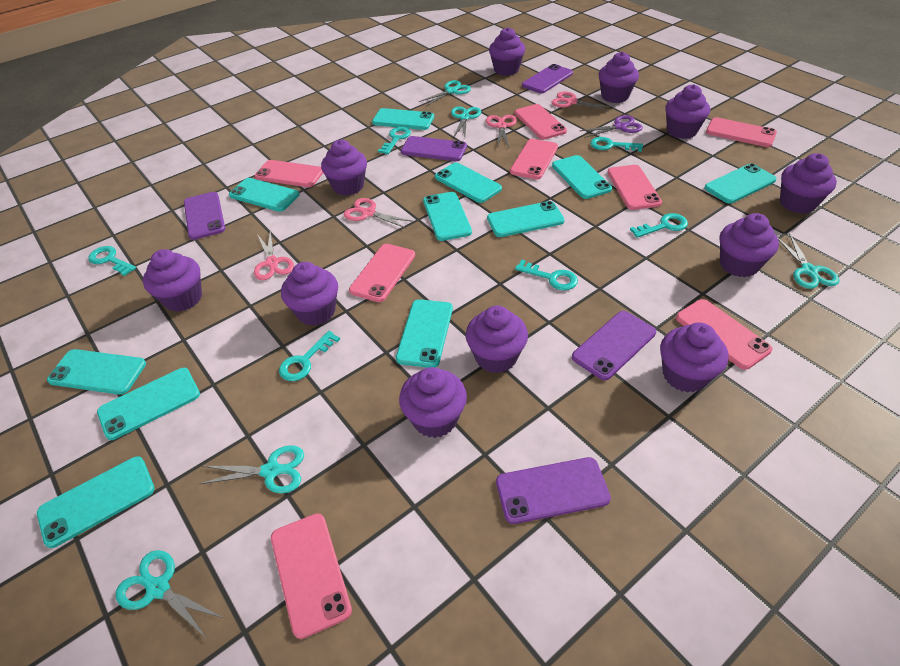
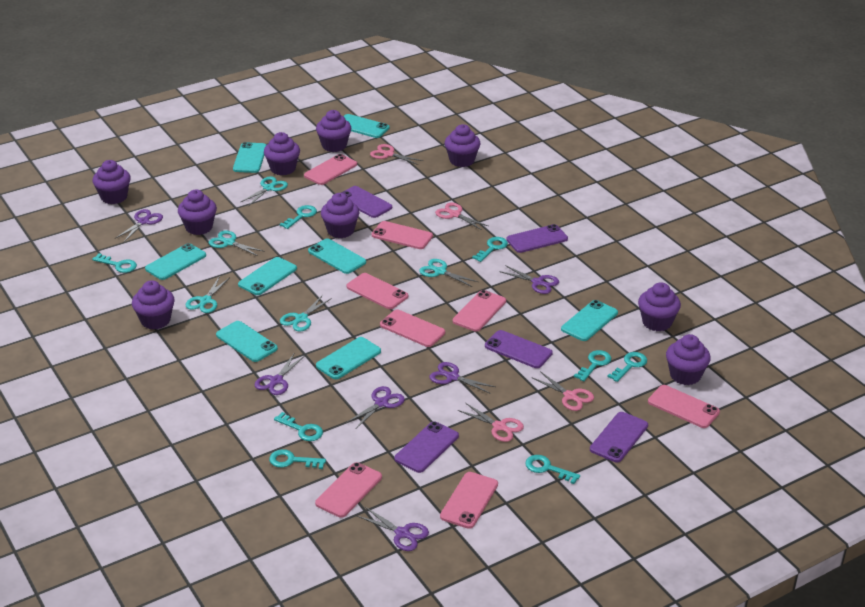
purple cupcake: 11 -> 9
purple scissors: 1 -> 6
turquoise key: 6 -> 8
turquoise phone: 11 -> 8

